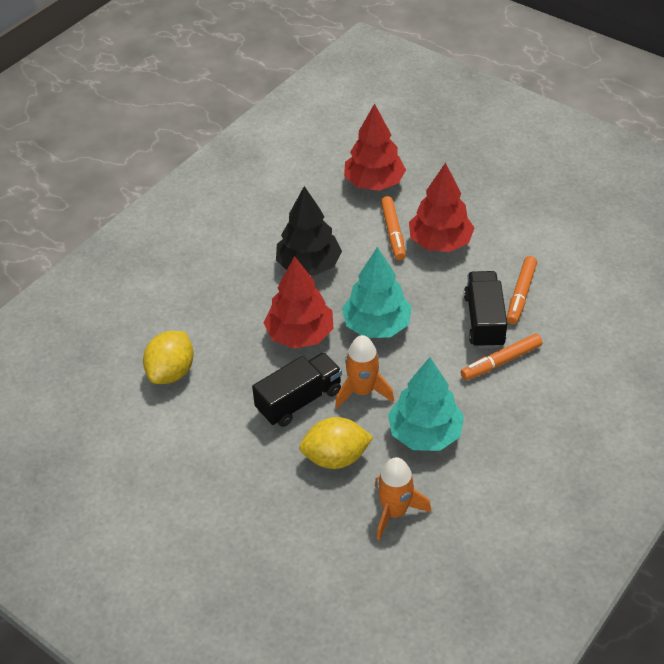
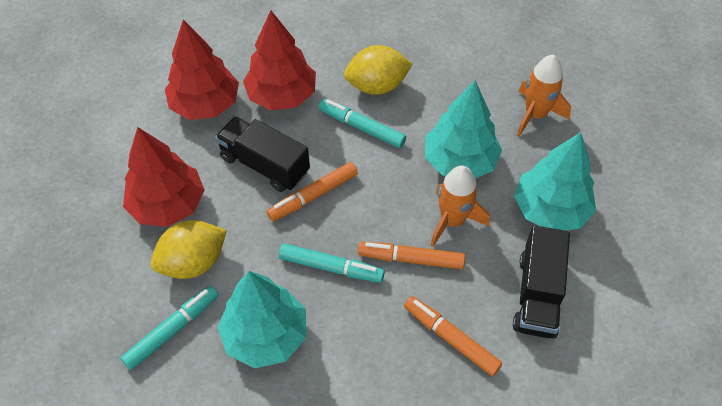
black tree: 1 -> 0
turquoise marker: 0 -> 3
turquoise tree: 2 -> 3

